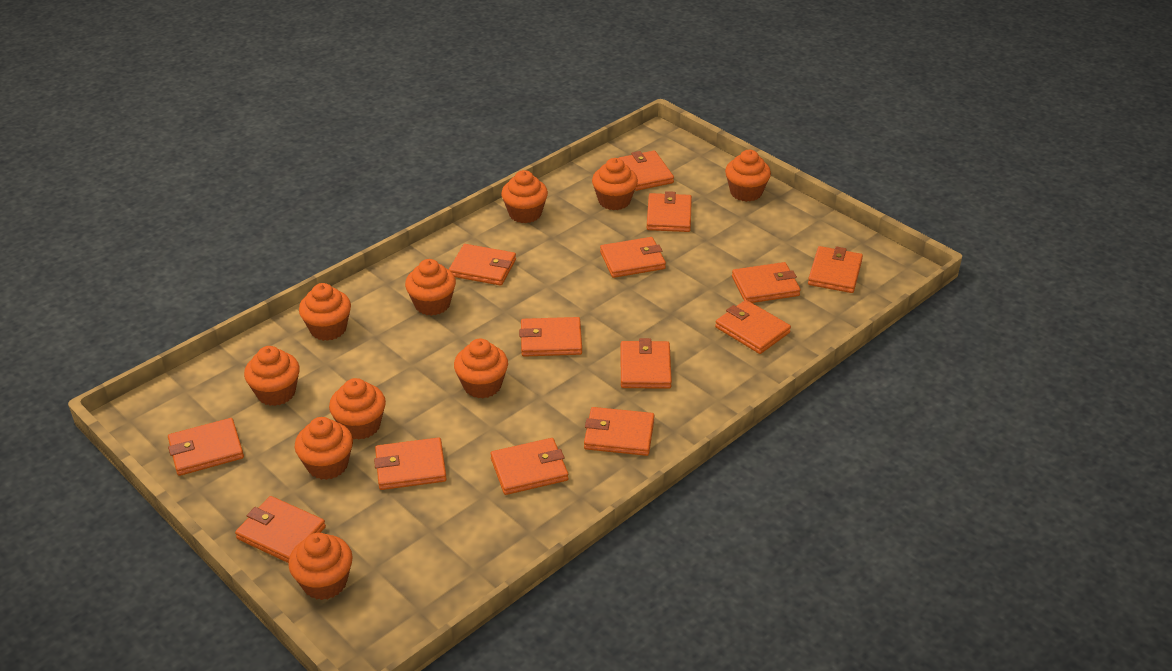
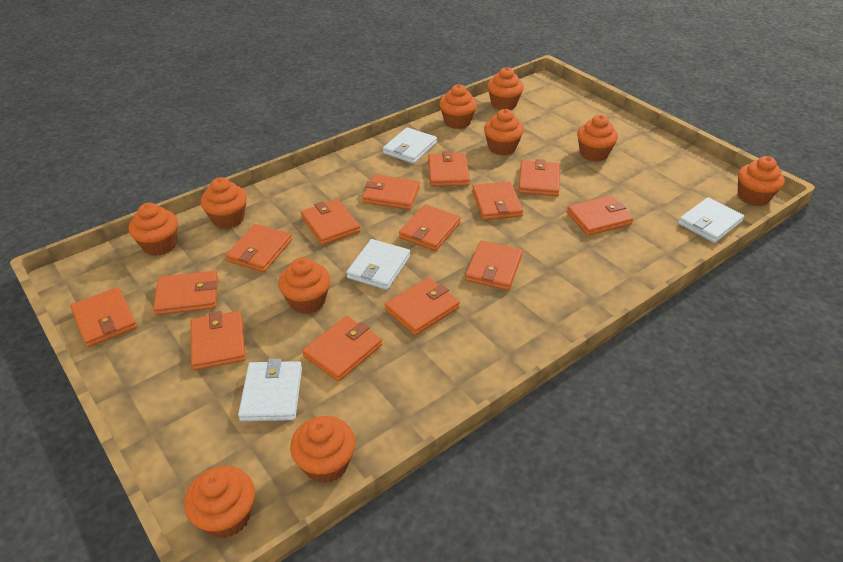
white wallet: 0 -> 4

